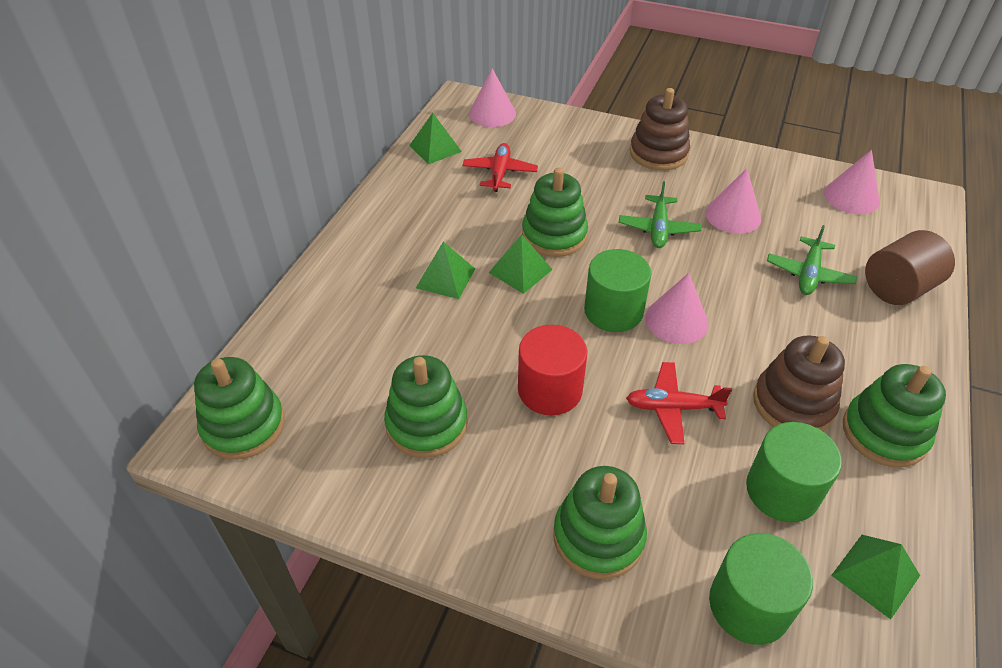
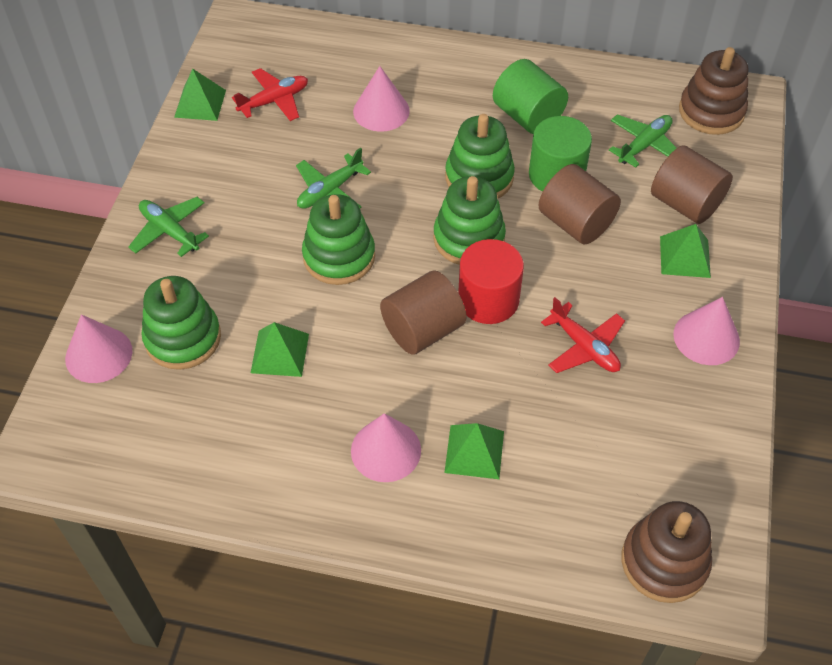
brown cylinder: 1 -> 3
green cylinder: 3 -> 2
green plane: 2 -> 3
green stacking toy: 5 -> 4

